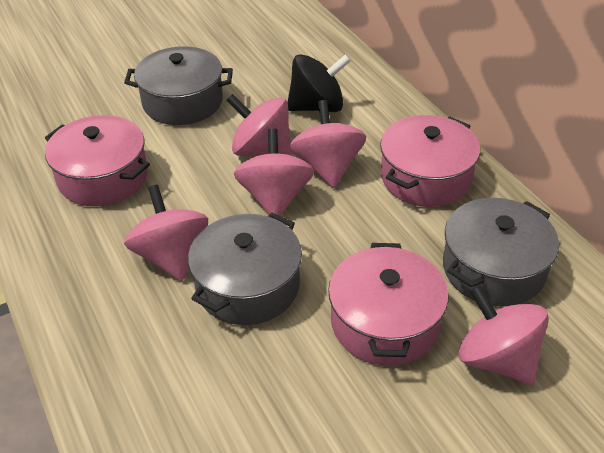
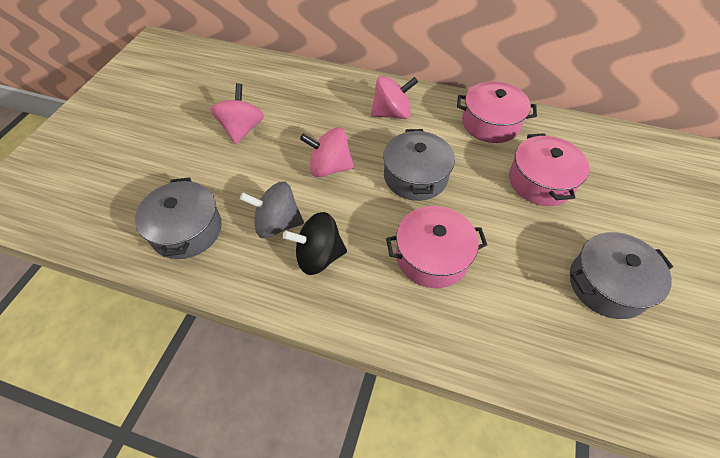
grey spinning top: 0 -> 1
pink spinning top: 5 -> 3

